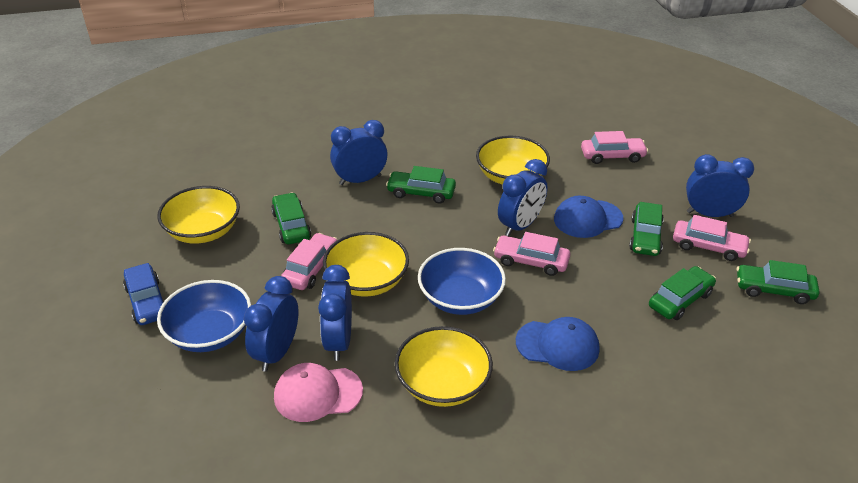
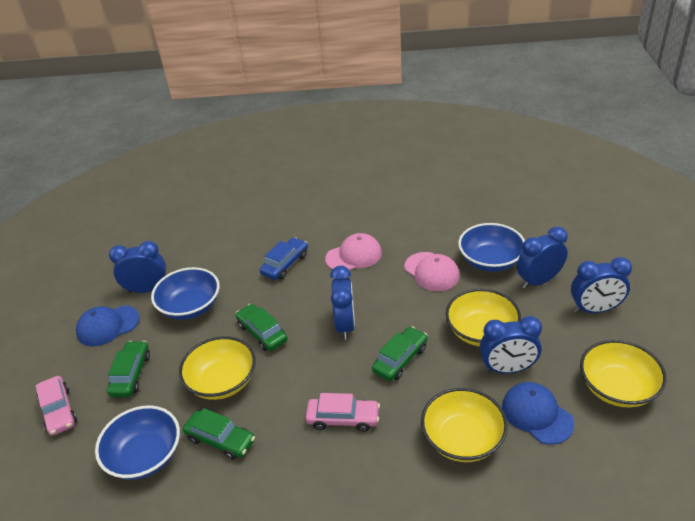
blue bowl: 2 -> 3
green car: 5 -> 4
pink cap: 1 -> 2
pink car: 4 -> 2

